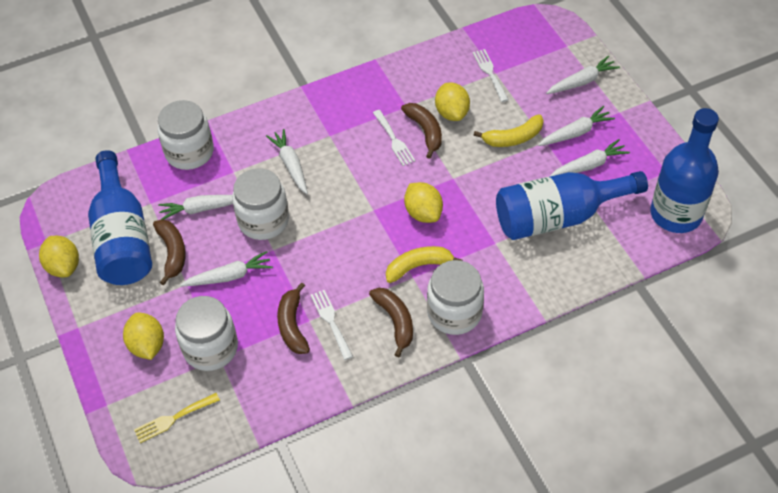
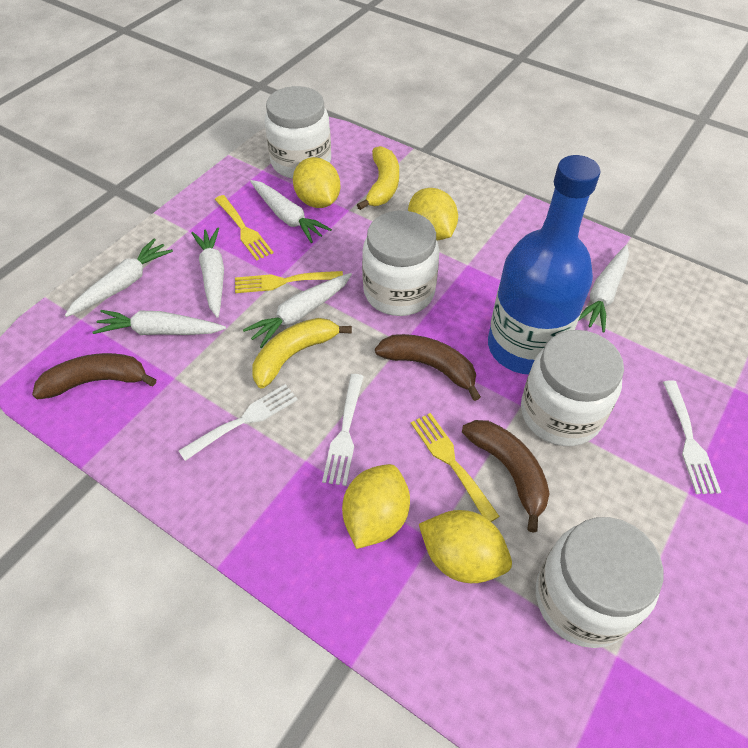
blue bottle: 3 -> 1
brown banana: 4 -> 3
yellow fork: 1 -> 3

